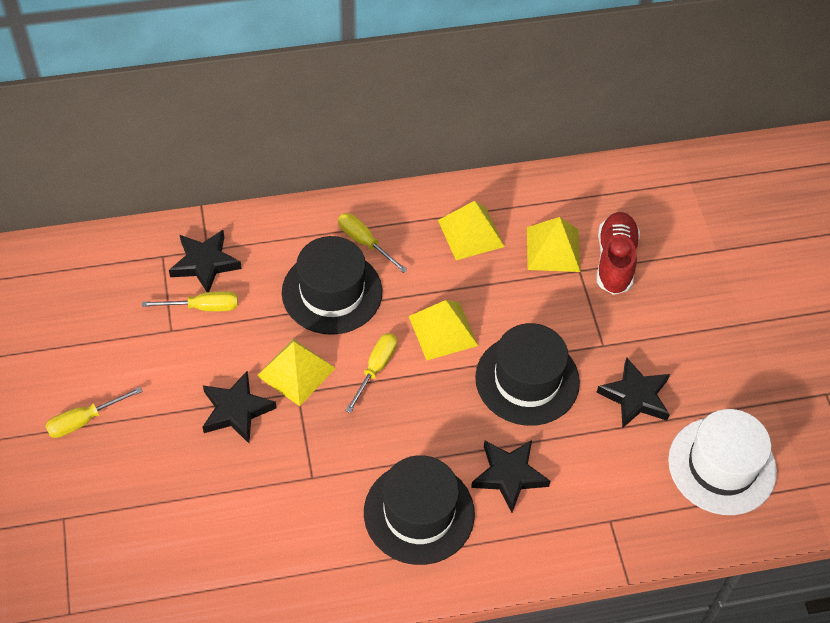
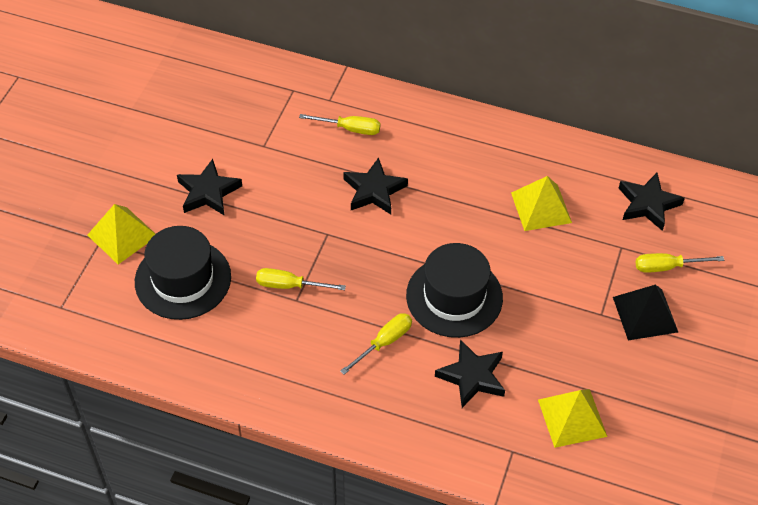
black hat: 3 -> 2
black pyramid: 0 -> 1
red shoe: 1 -> 0
white hat: 1 -> 0
yellow pyramid: 4 -> 3

